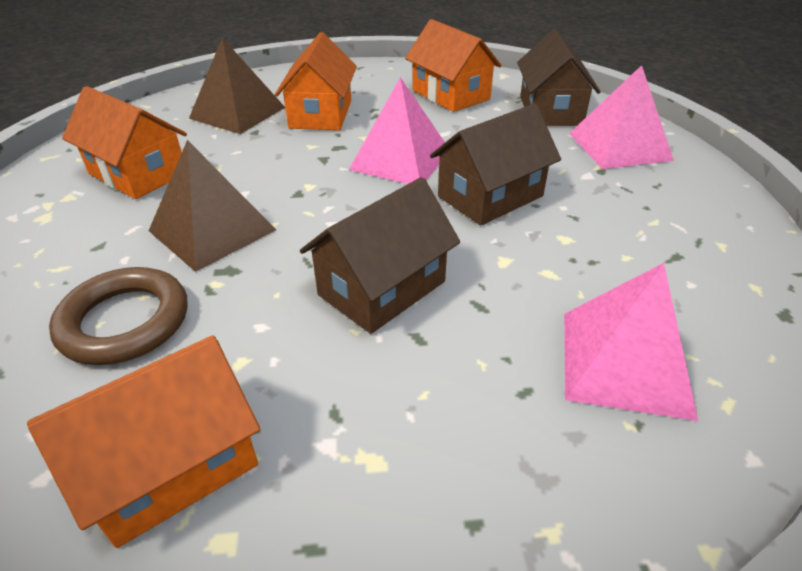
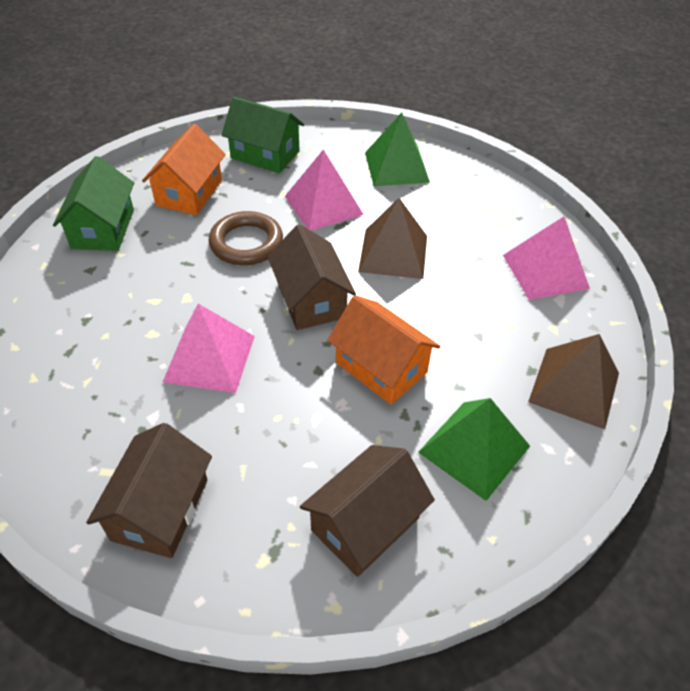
green house: 0 -> 2
green pyramid: 0 -> 2
orange house: 4 -> 2

